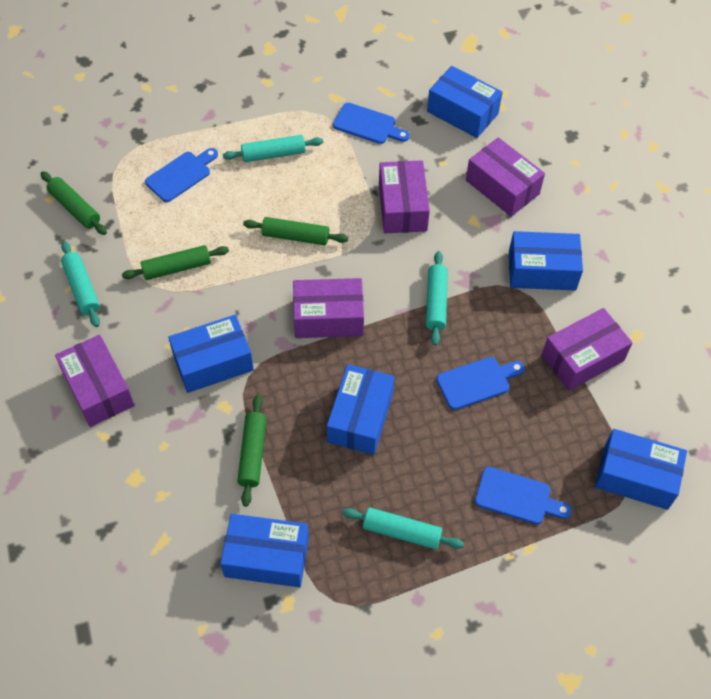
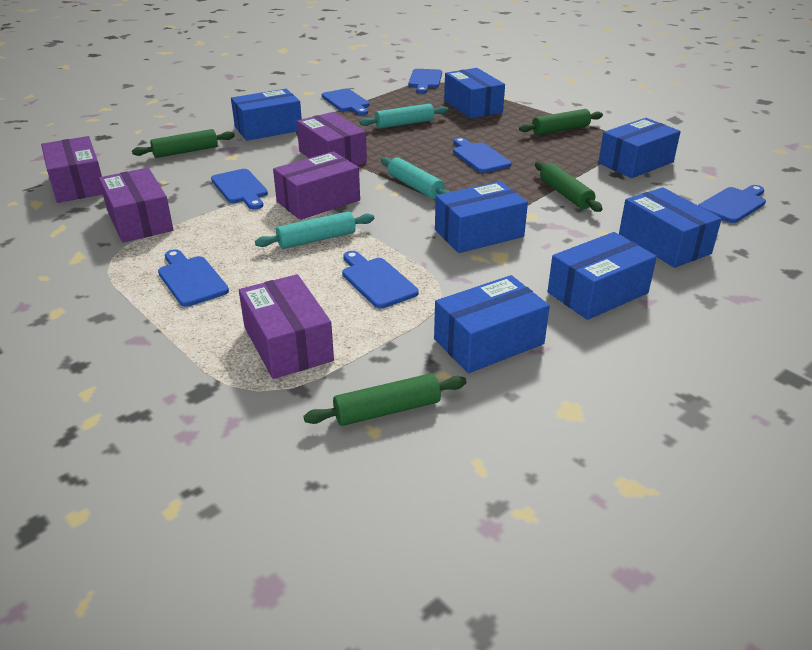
blue box: 6 -> 7
blue cutting board: 4 -> 7
turquoise rolling pin: 4 -> 3

